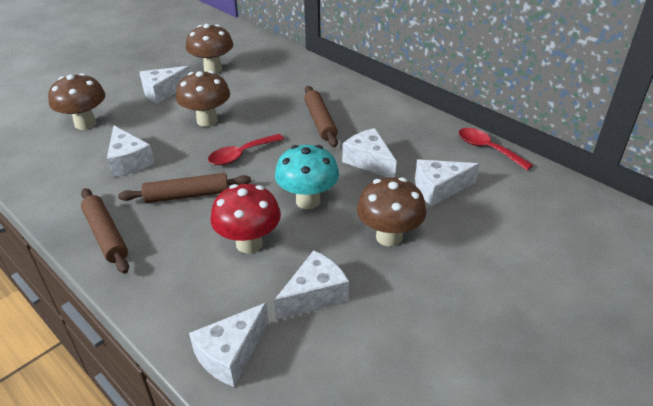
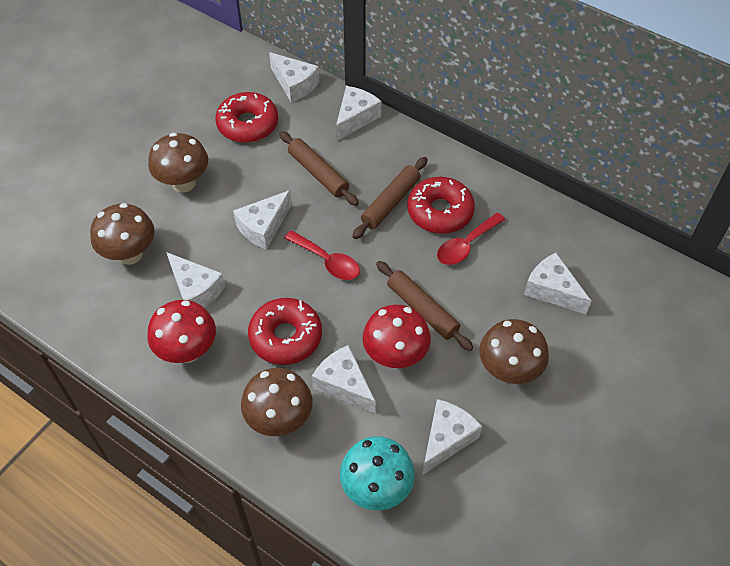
red donut: 0 -> 3
red mushroom: 1 -> 2
white cheese: 6 -> 7

